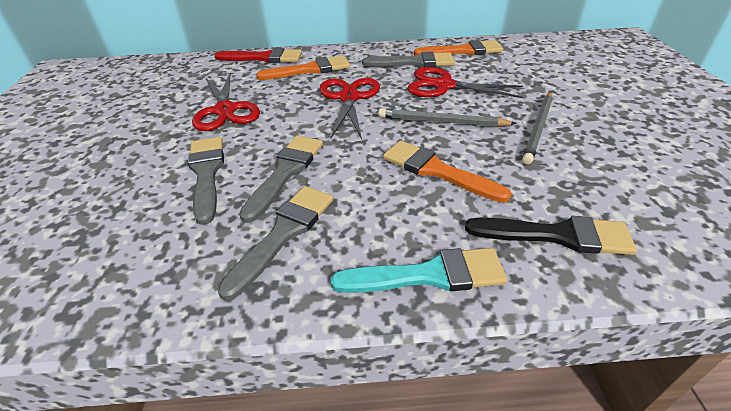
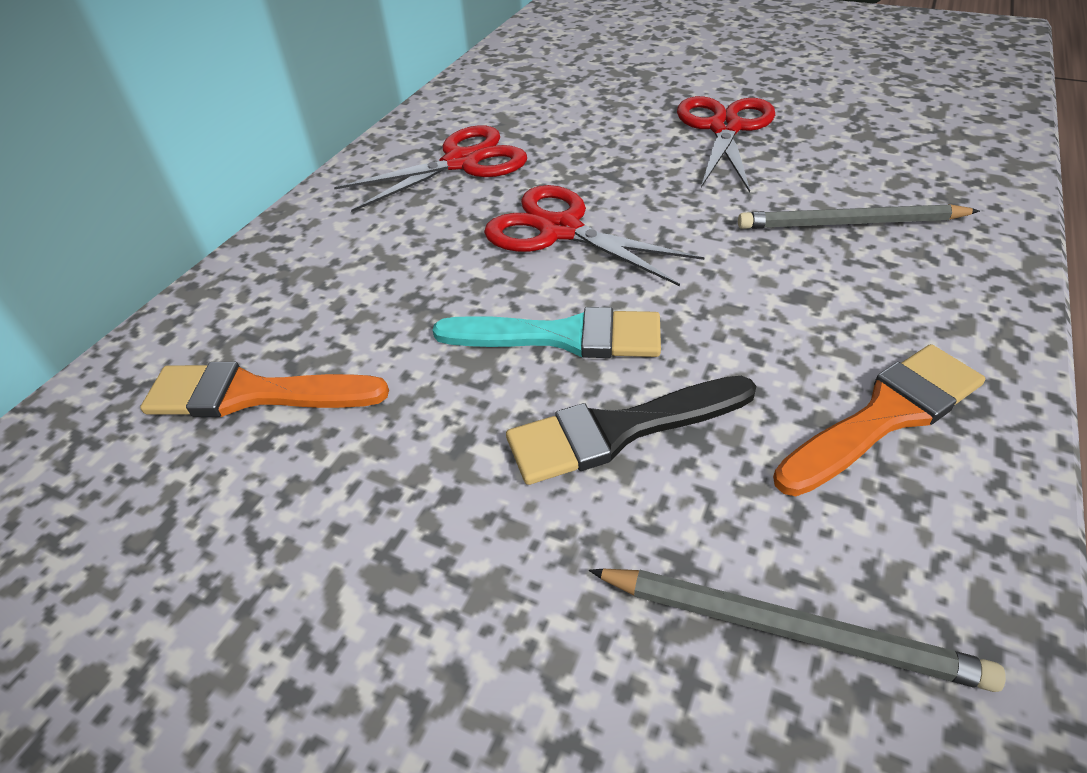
grey brush: 4 -> 0
orange brush: 3 -> 2
red brush: 1 -> 0

